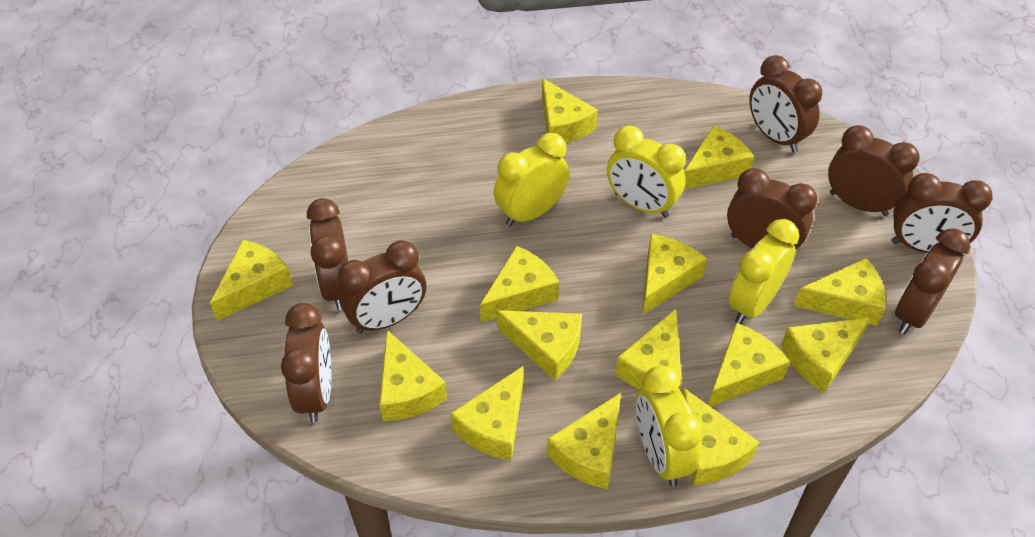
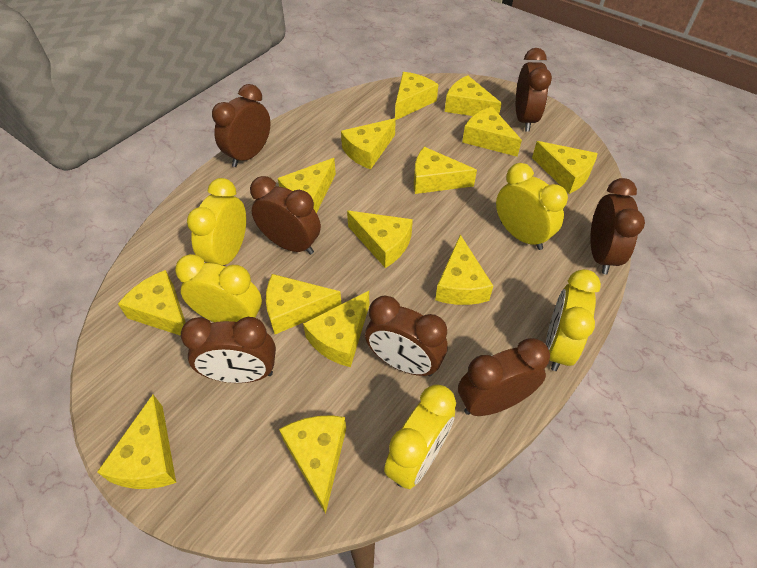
brown clock: 8 -> 7
yellow clock: 4 -> 5

